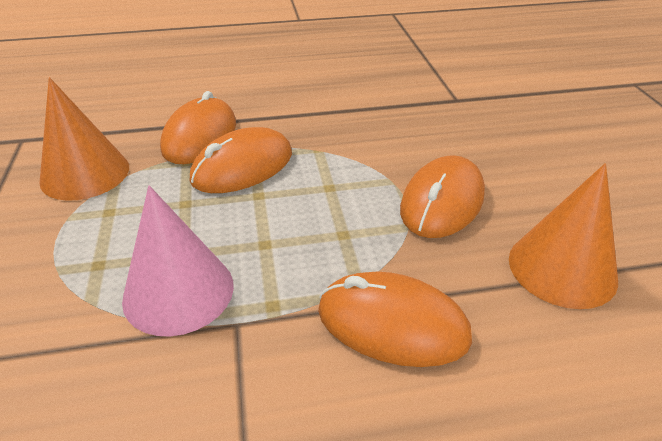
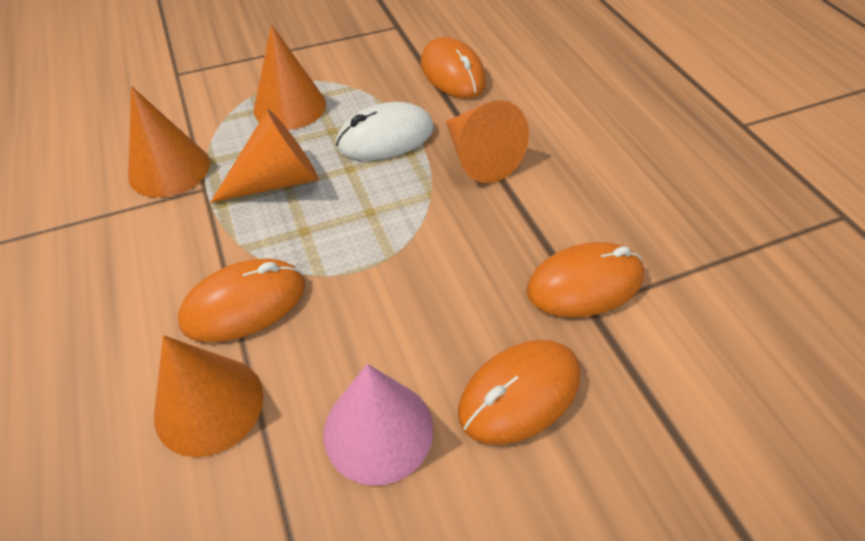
orange cone: 2 -> 5
white mouse: 0 -> 1

